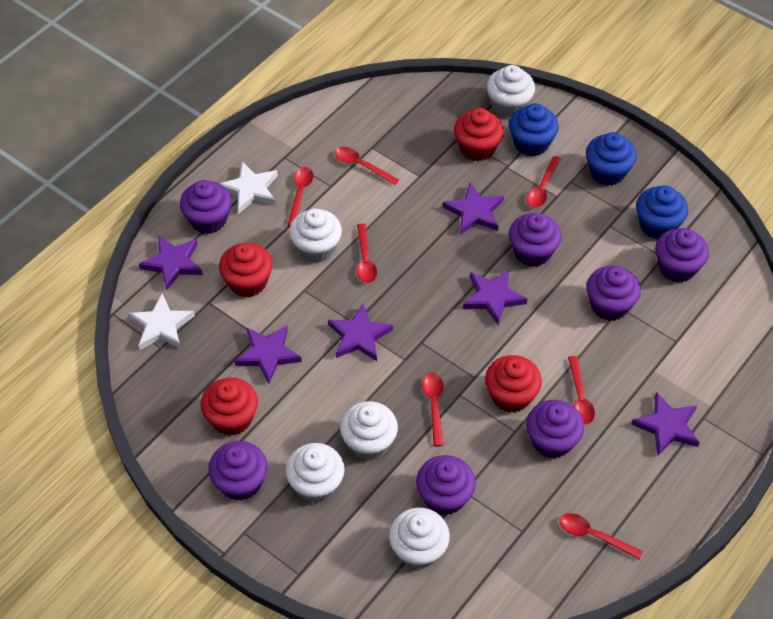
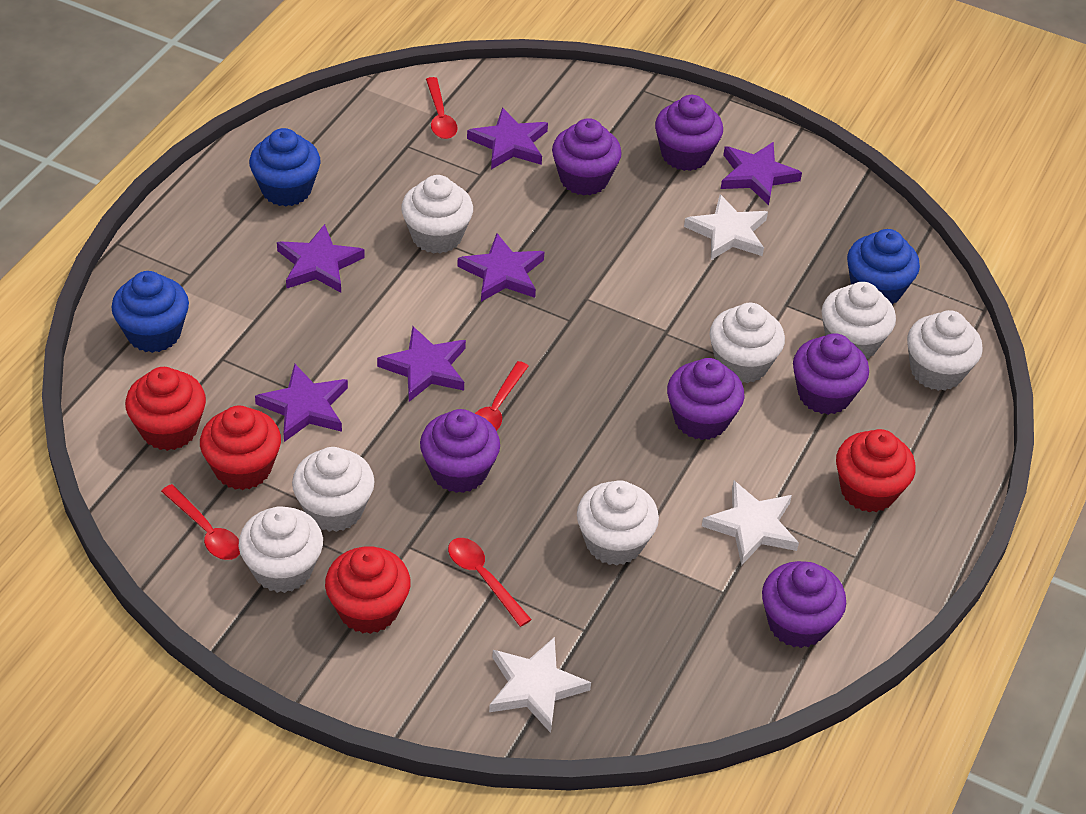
purple cupcake: 7 -> 6
red spoon: 7 -> 4
white cupcake: 5 -> 7
white star: 2 -> 3

